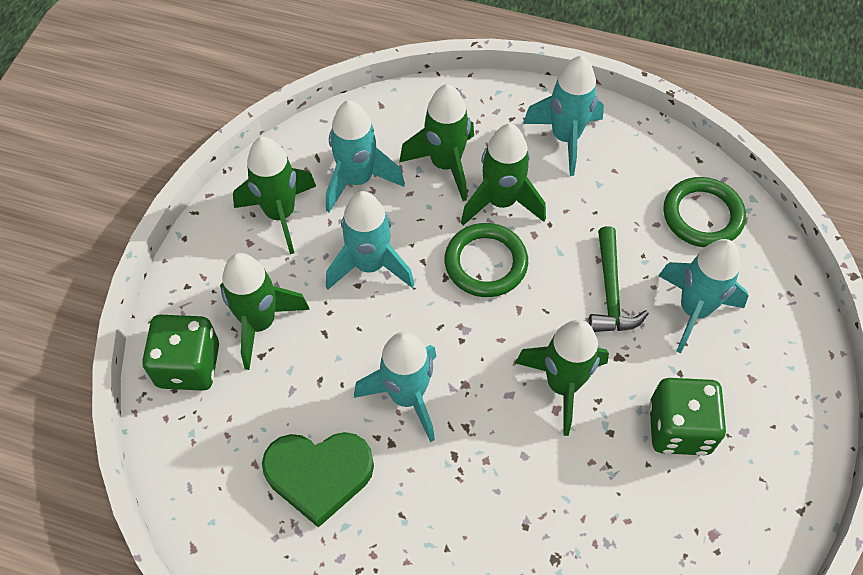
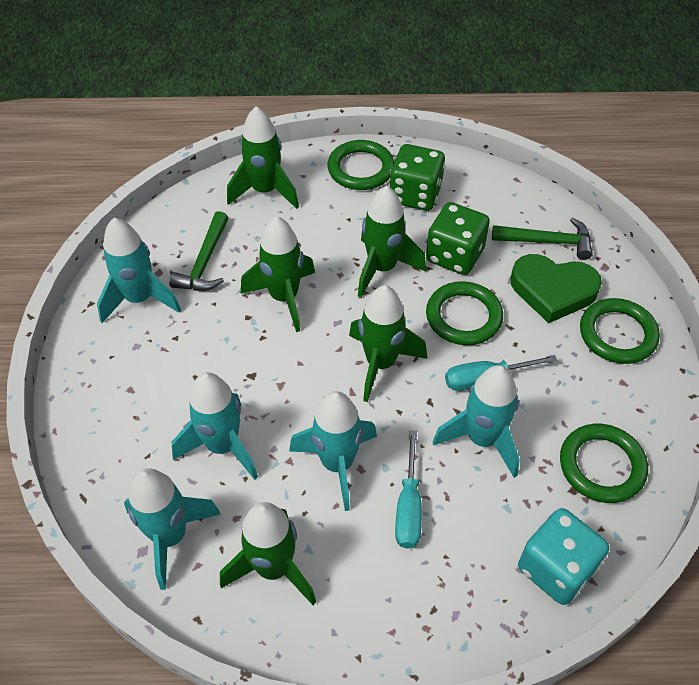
green hammer: 1 -> 2
green ring: 2 -> 4
turquoise dice: 0 -> 1
turquoise screwdriver: 0 -> 2

